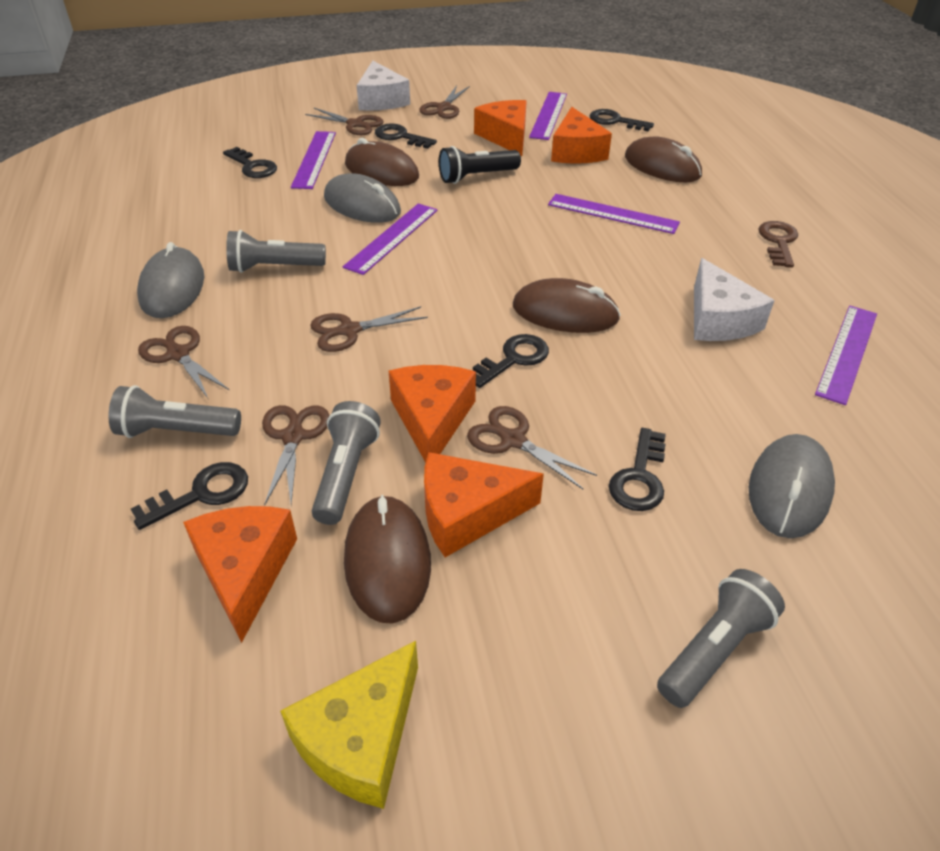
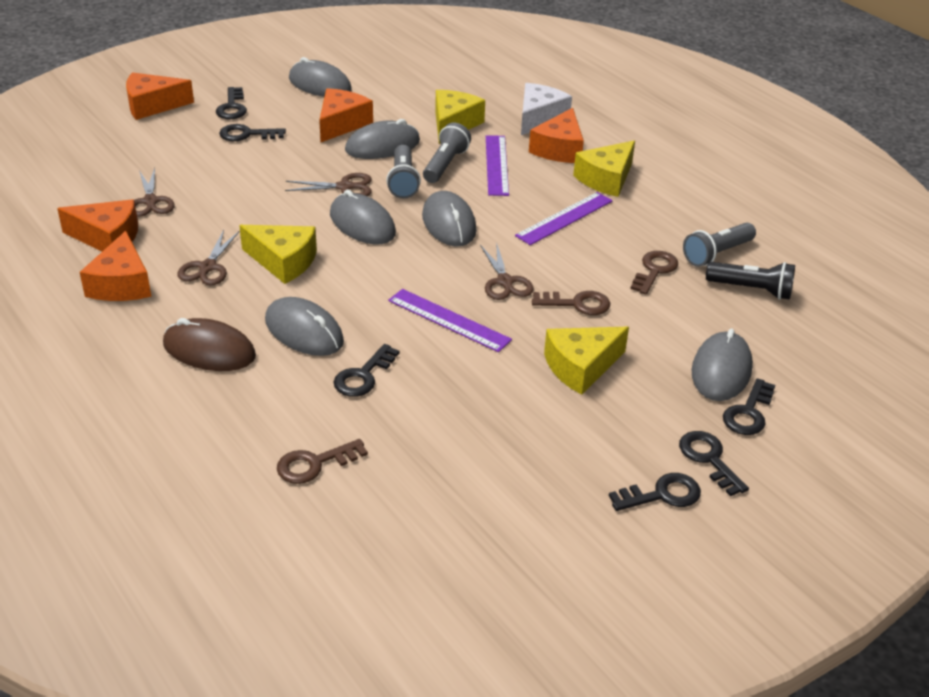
brown key: 1 -> 3
brown mouse: 4 -> 1
brown scissors: 6 -> 4
grey flashlight: 4 -> 3
grey mouse: 3 -> 6
purple ruler: 5 -> 3
white cheese: 2 -> 1
yellow cheese: 1 -> 4

